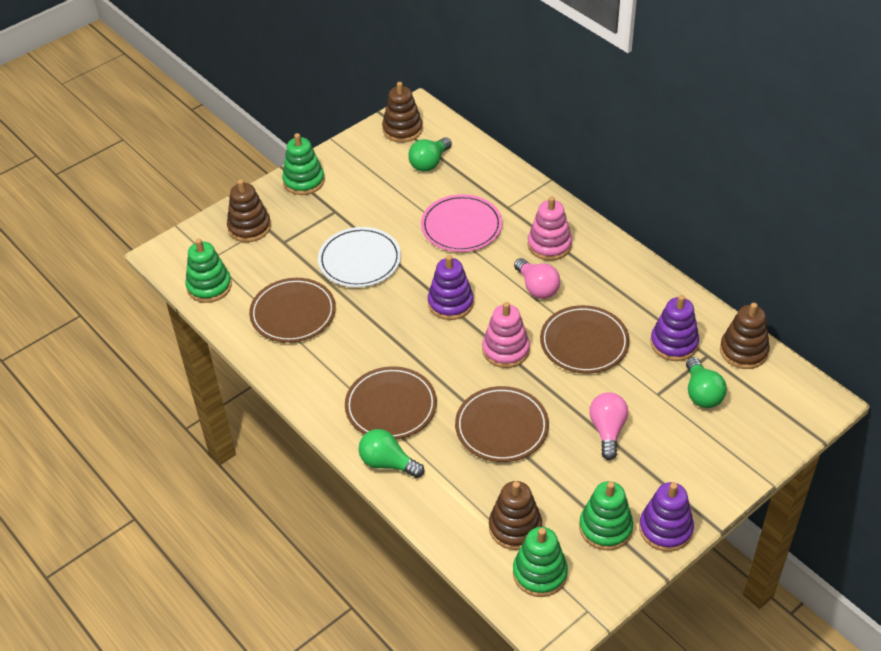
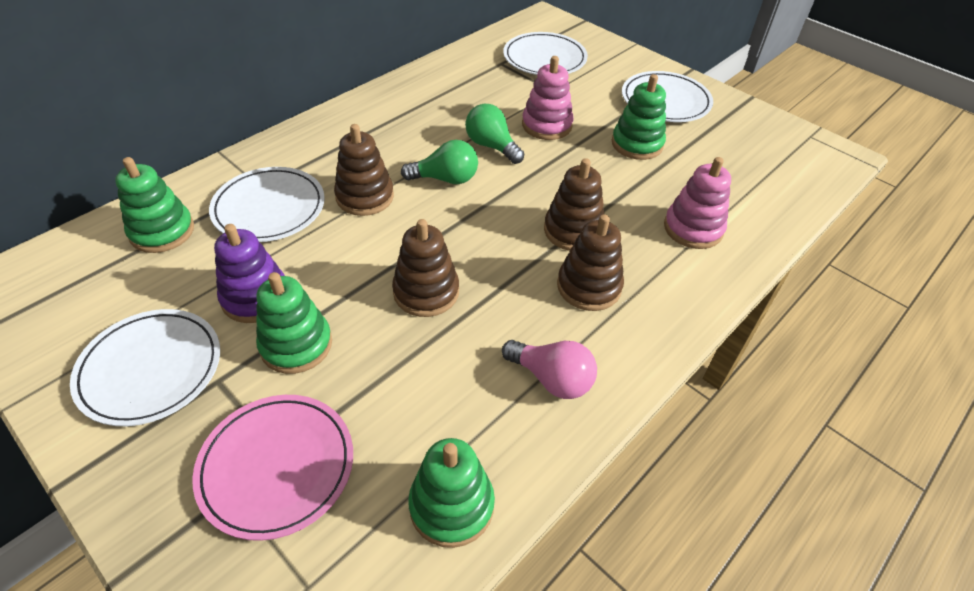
brown plate: 4 -> 0
green light bulb: 3 -> 2
pink light bulb: 2 -> 1
purple stacking toy: 3 -> 1
white plate: 1 -> 4

